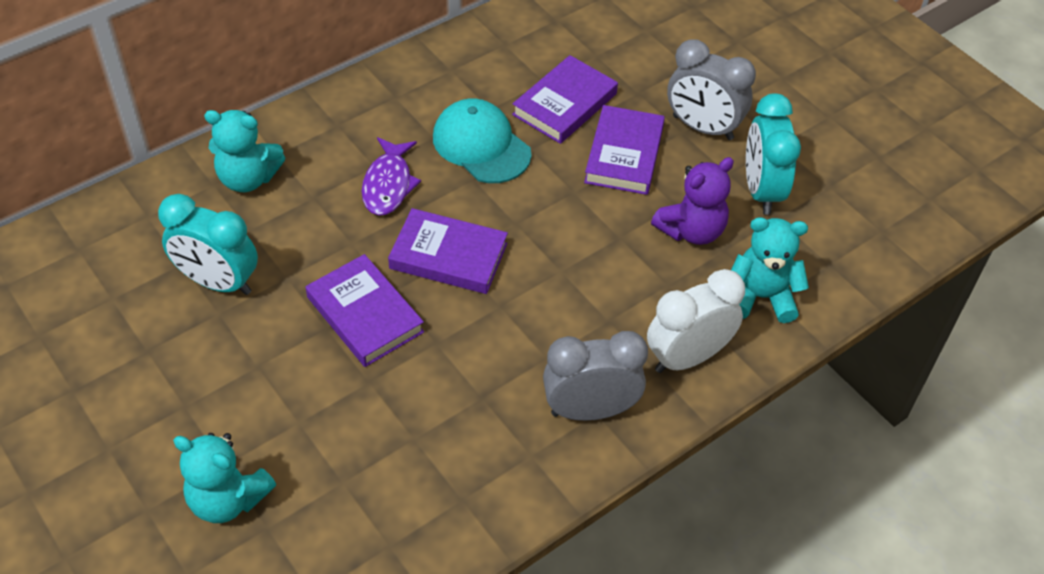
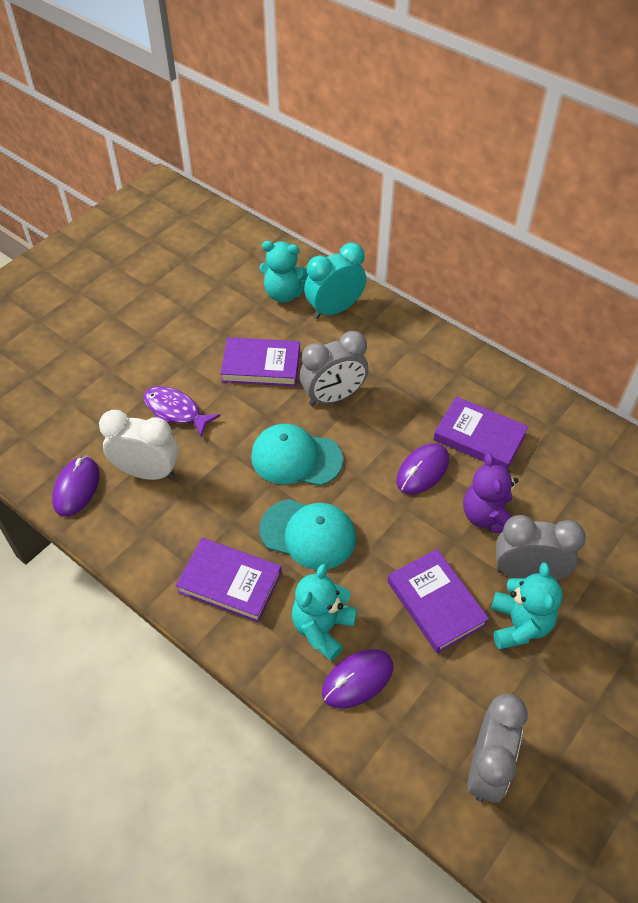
grey clock: 2 -> 3
purple mouse: 0 -> 3
turquoise cap: 1 -> 2
turquoise clock: 2 -> 1

